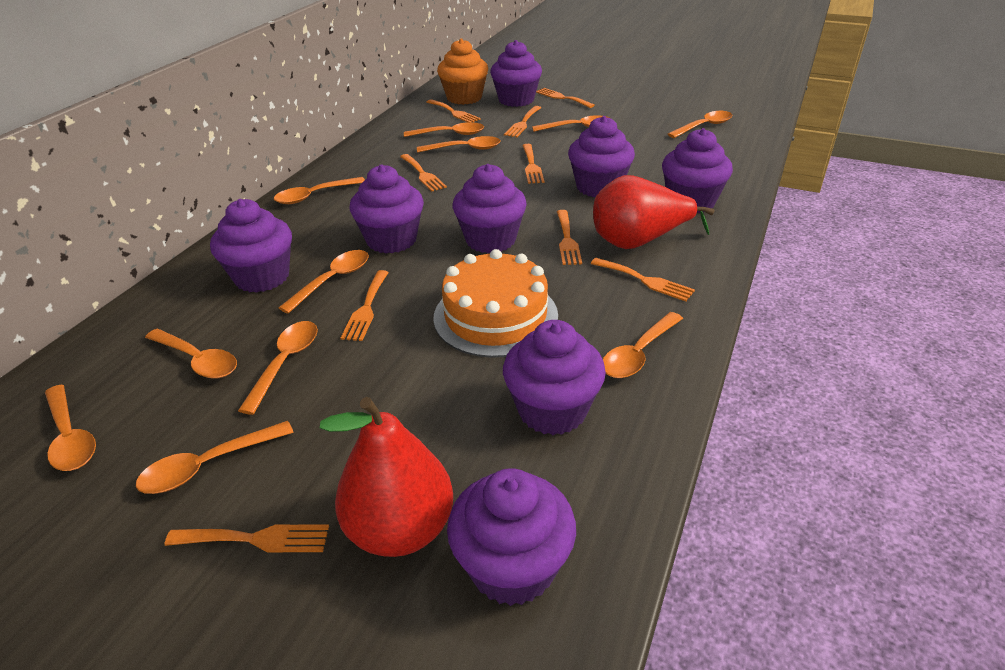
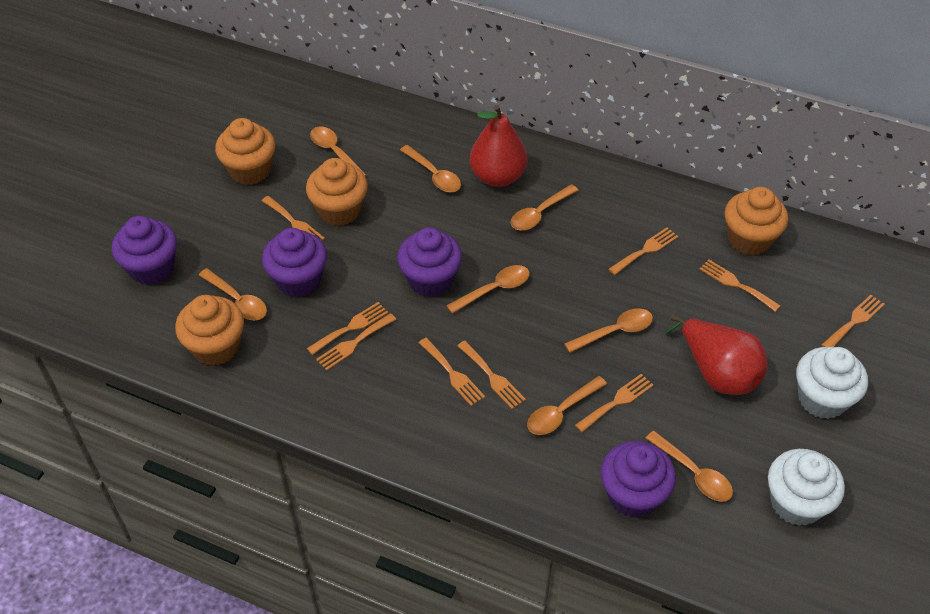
orange cake: 1 -> 0
orange cupcake: 1 -> 4
orange spoon: 11 -> 8
purple cupcake: 8 -> 4
white cupcake: 0 -> 2

